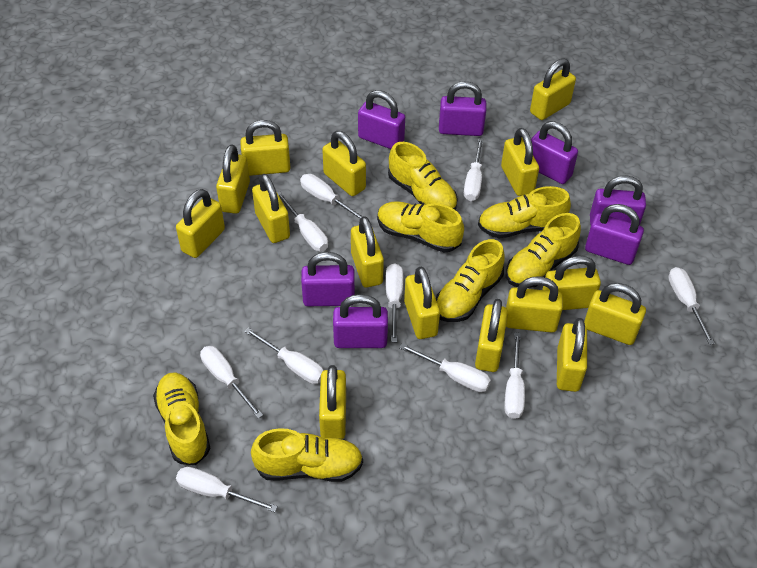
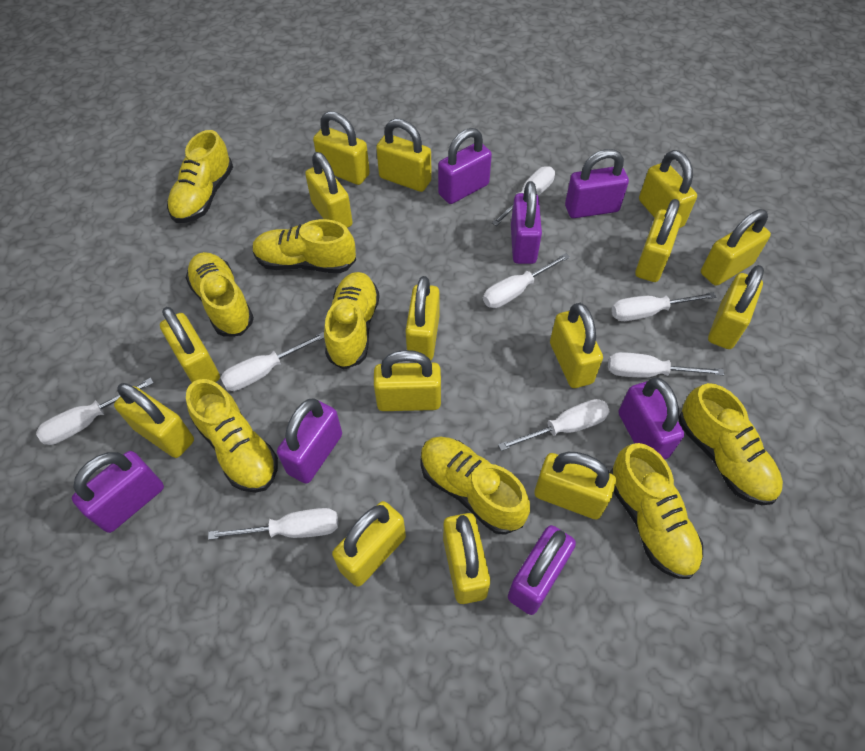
white screwdriver: 10 -> 8
yellow shoe: 7 -> 8

